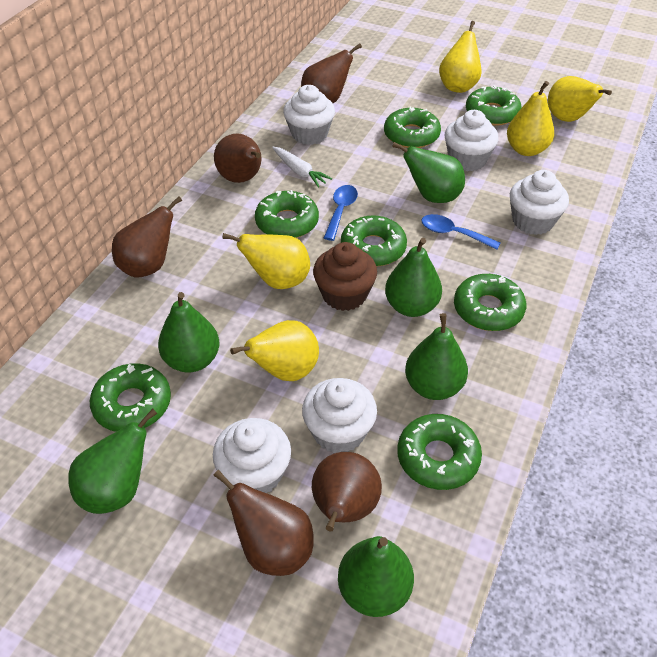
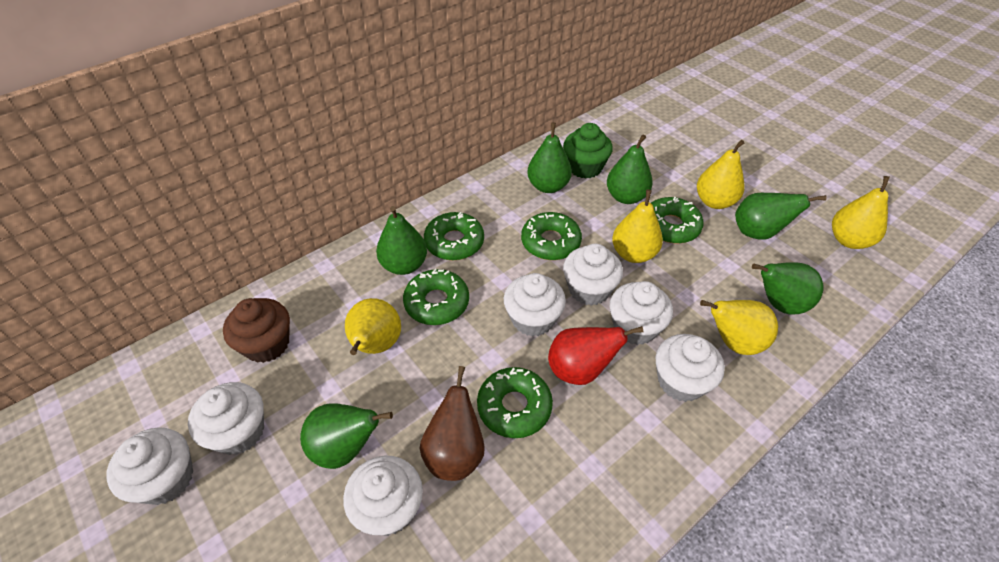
blue spoon: 2 -> 0
brown pear: 5 -> 1
green cupcake: 0 -> 1
green donut: 7 -> 5
red pear: 0 -> 1
white carrot: 1 -> 0
white cupcake: 5 -> 7

